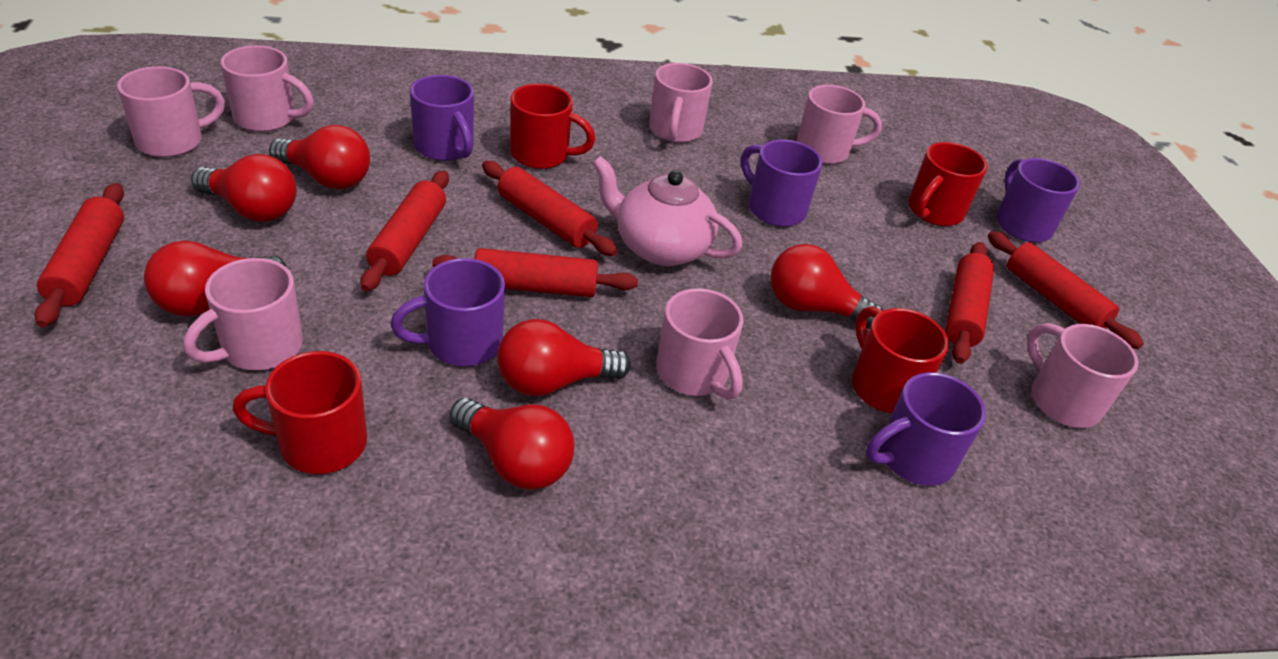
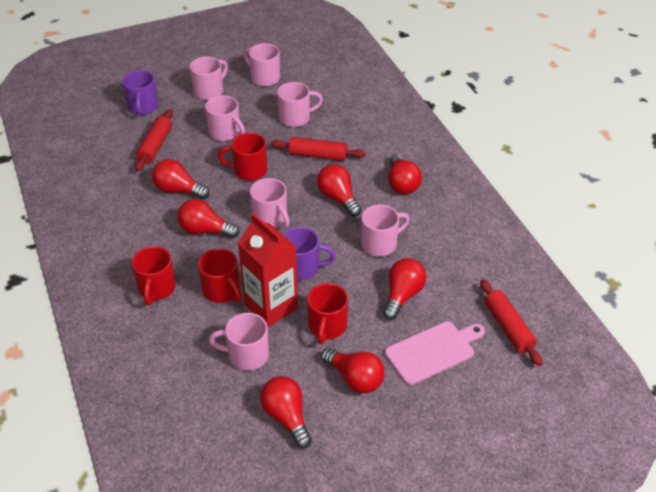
pink cutting board: 0 -> 1
pink teapot: 1 -> 0
purple mug: 5 -> 2
red carton: 0 -> 1
red light bulb: 6 -> 7
red rolling pin: 6 -> 3

